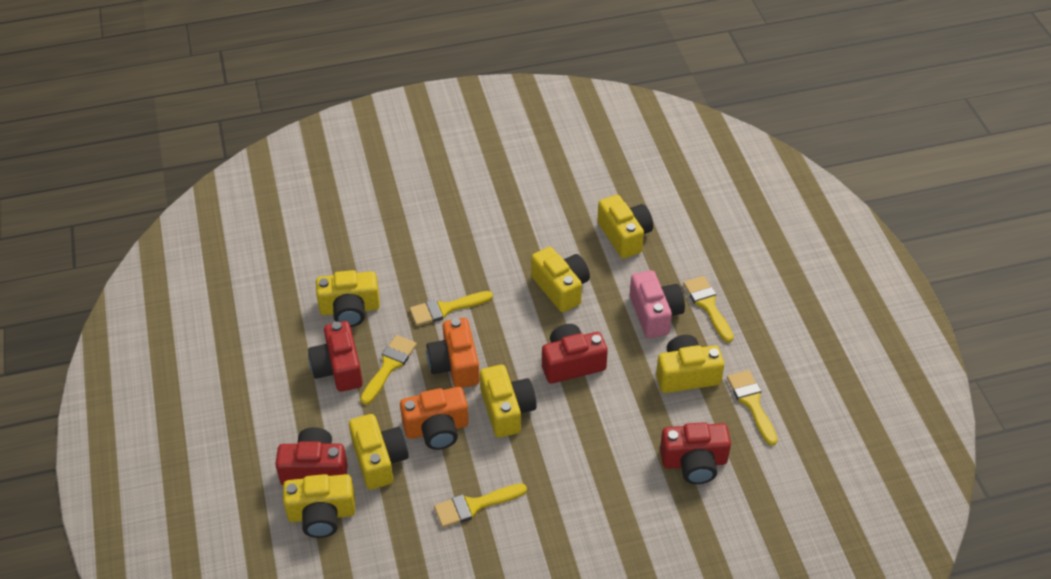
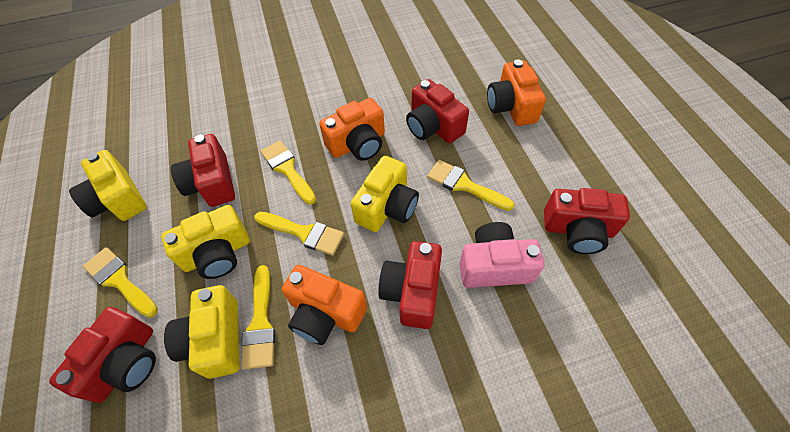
orange camera: 2 -> 3
red camera: 4 -> 5
yellow camera: 7 -> 4

